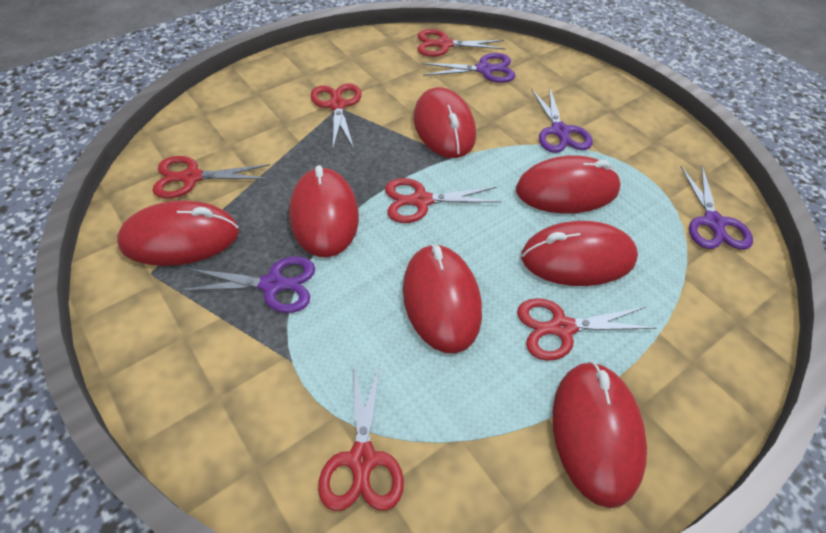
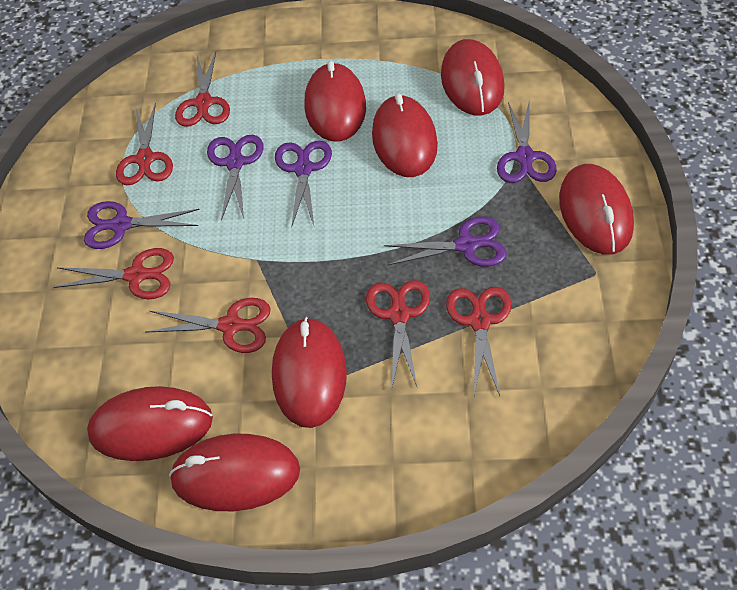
purple scissors: 4 -> 5

